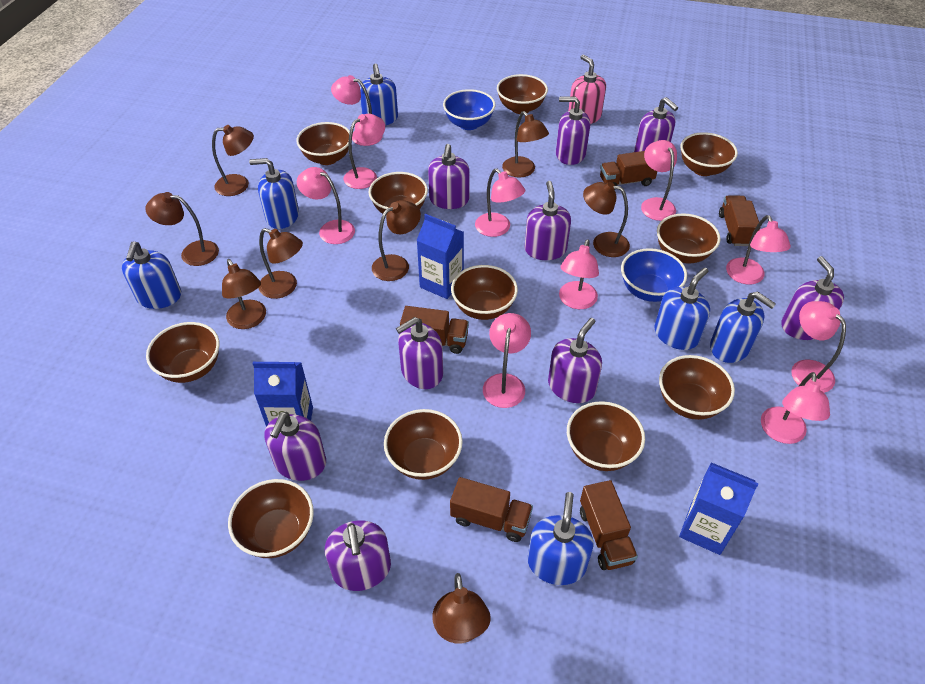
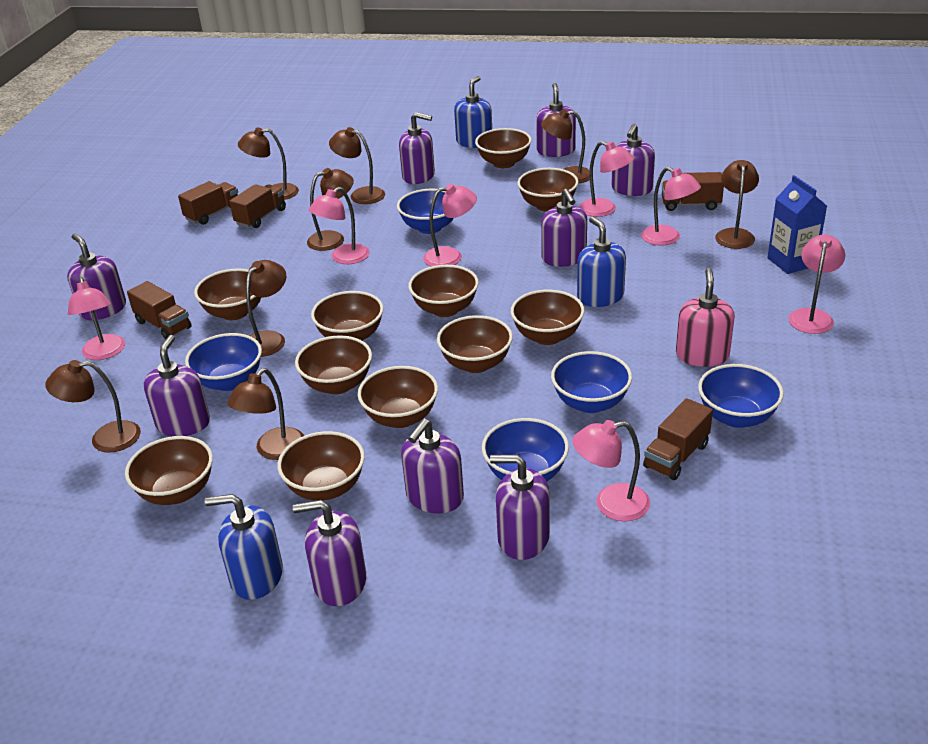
blue bowl: 2 -> 5
blue carton: 3 -> 1
blue soap dispenser: 6 -> 3
pink lamp: 10 -> 7

